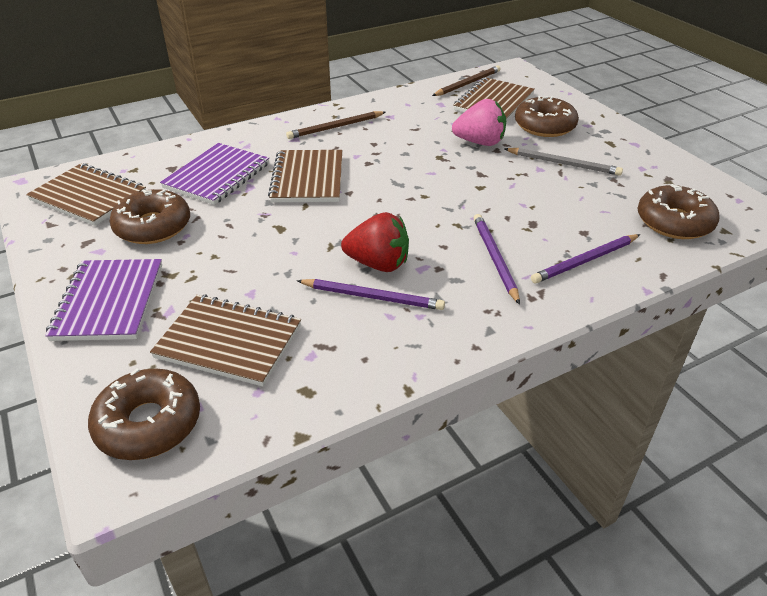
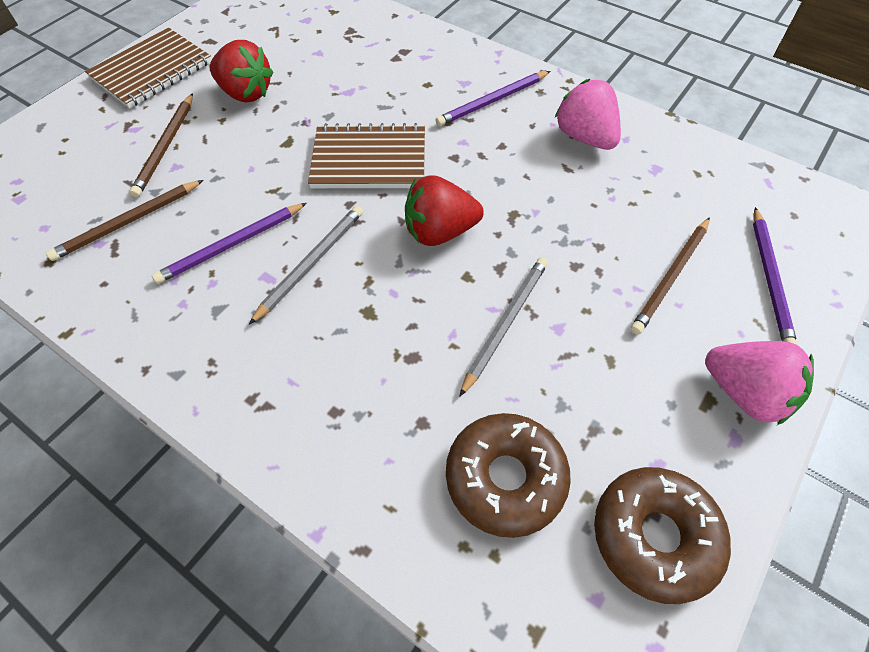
brown donut: 4 -> 2
brown notebook: 4 -> 2
brown pencil: 2 -> 3
grey pencil: 1 -> 2
pink strawberry: 1 -> 2
purple notebook: 2 -> 0
red strawberry: 1 -> 2

